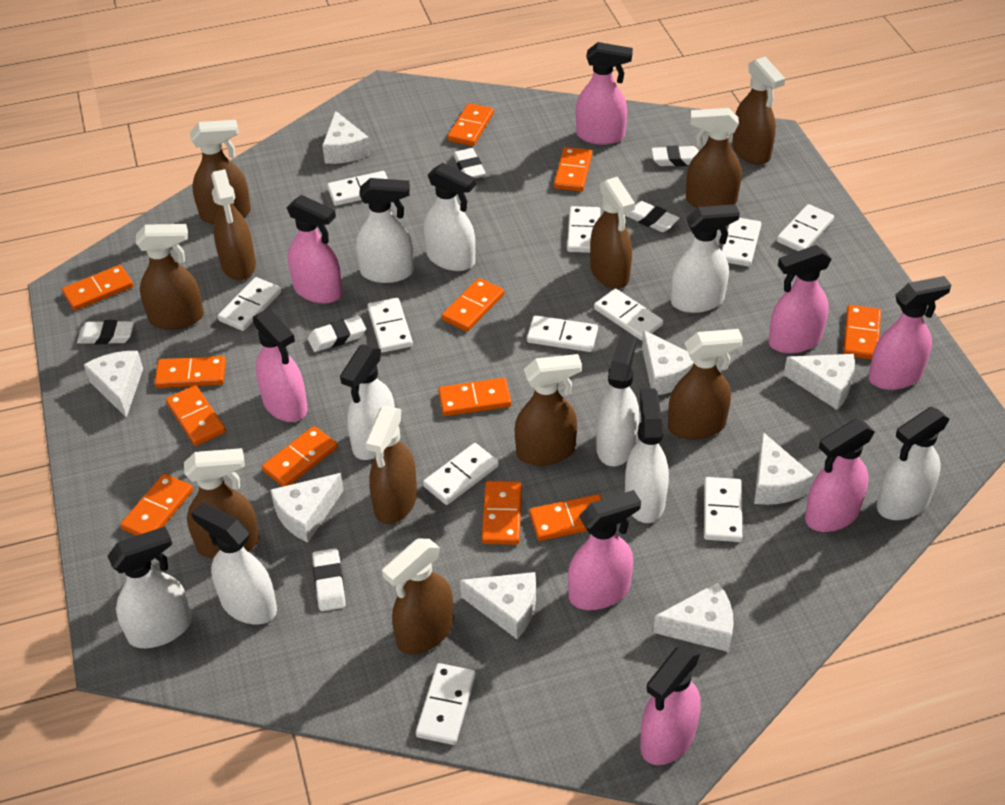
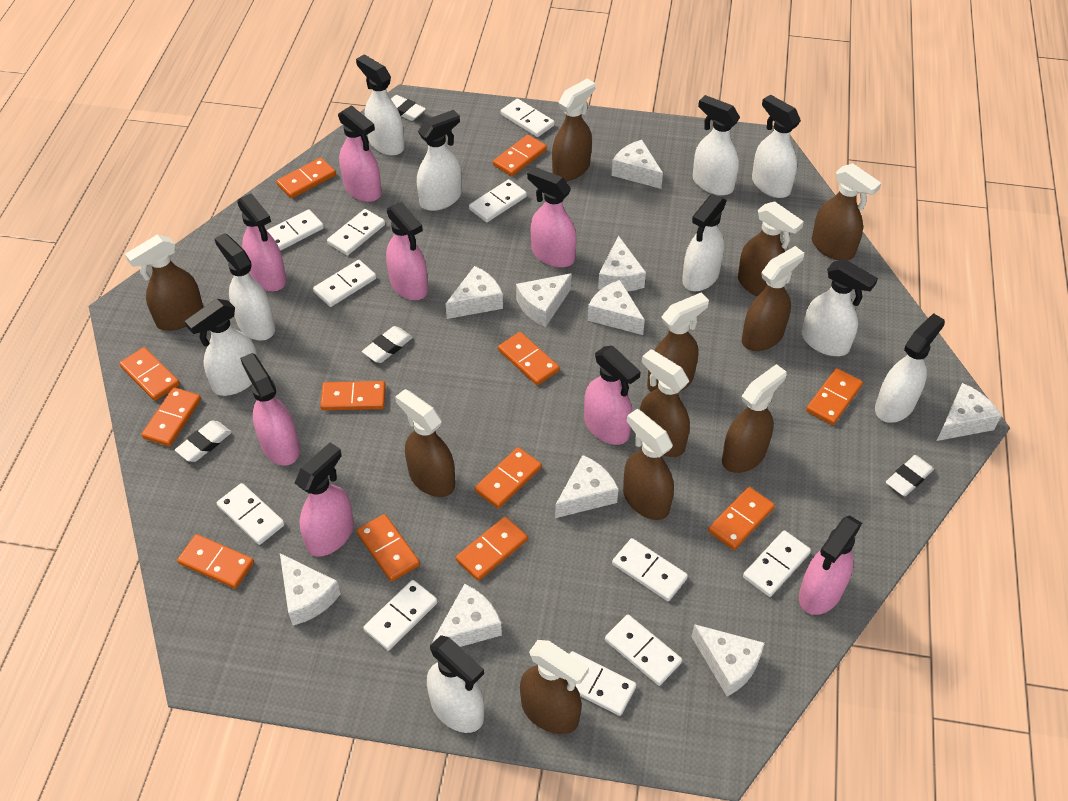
white cheese: 8 -> 10
white eraser: 6 -> 4
white spray bottle: 9 -> 10

